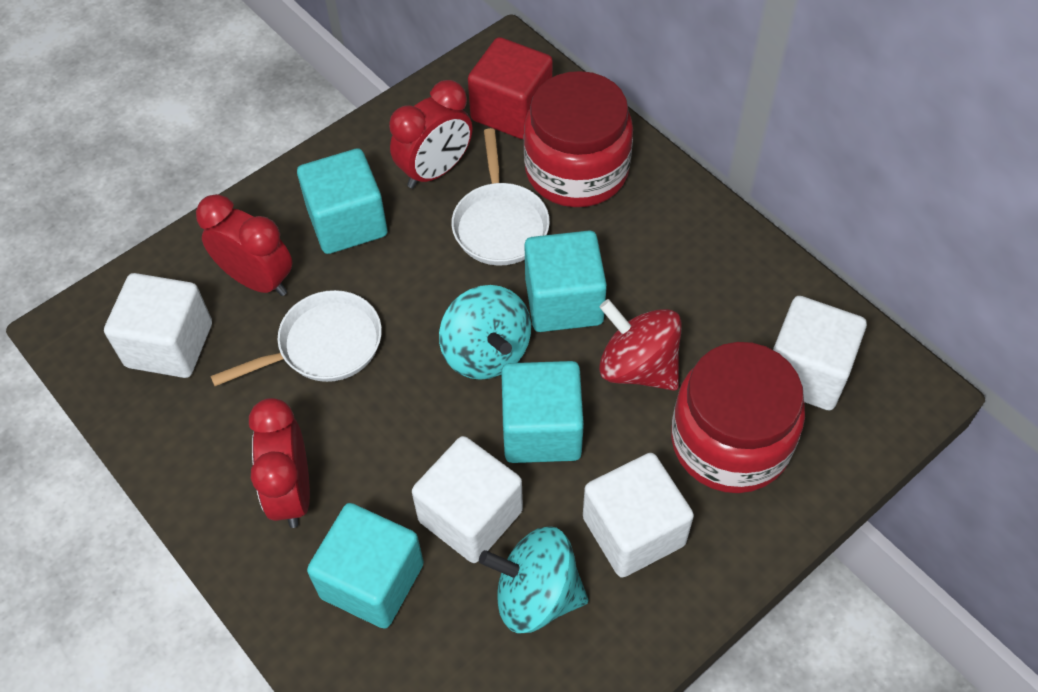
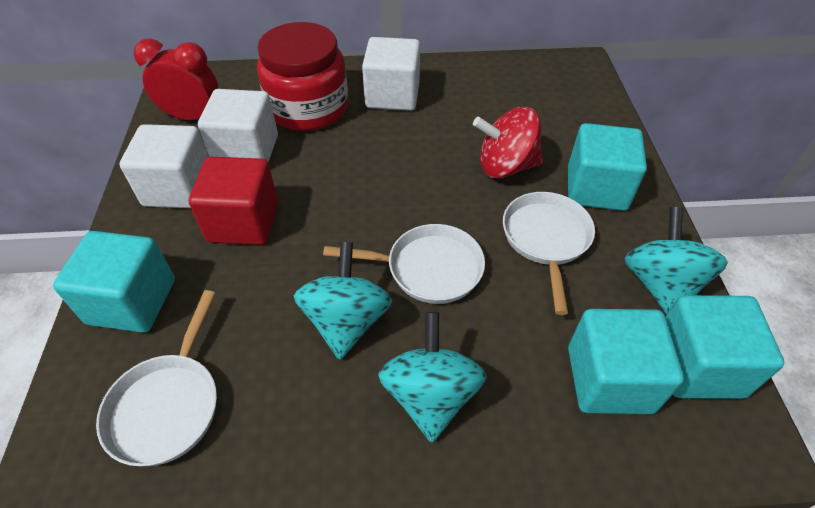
red clock: 3 -> 1
red jar: 2 -> 1
turquoise spinning top: 2 -> 3
white cube: 4 -> 3
white pan: 2 -> 3

